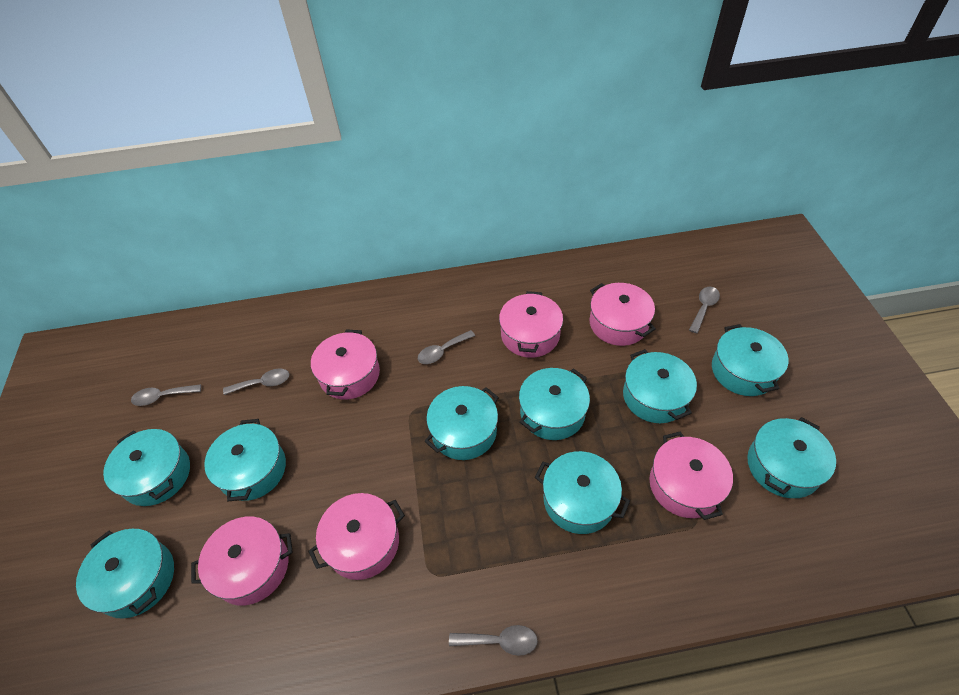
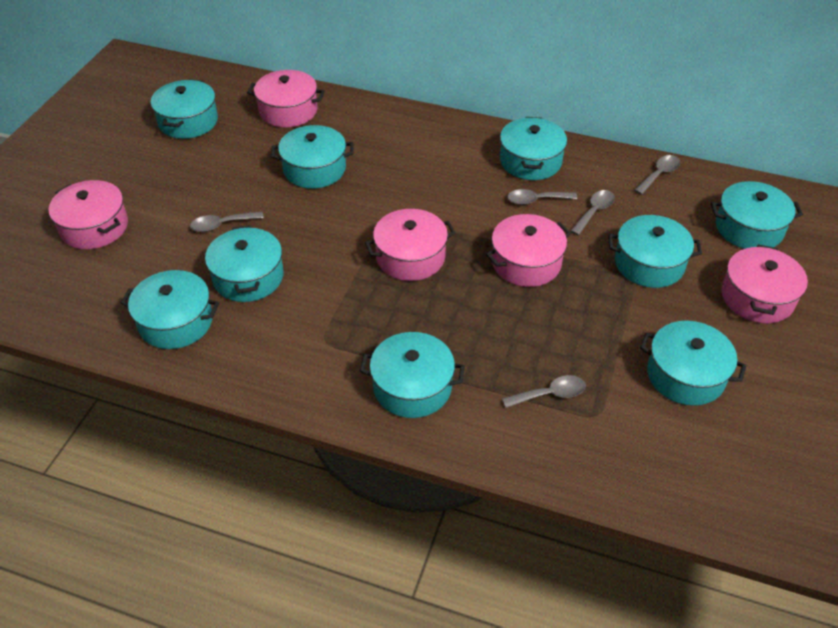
pink pot: 6 -> 5

